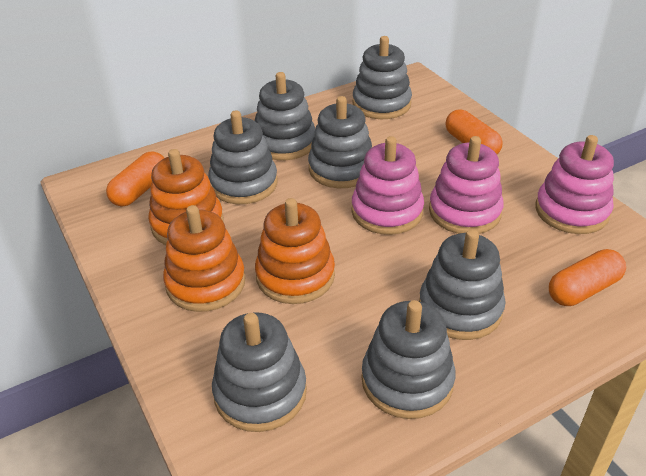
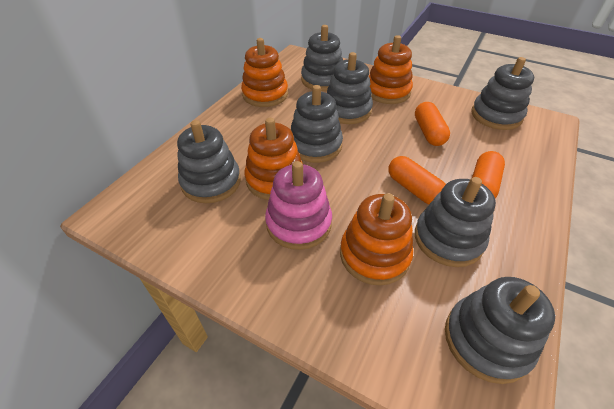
orange stacking toy: 3 -> 4
pink stacking toy: 3 -> 1

